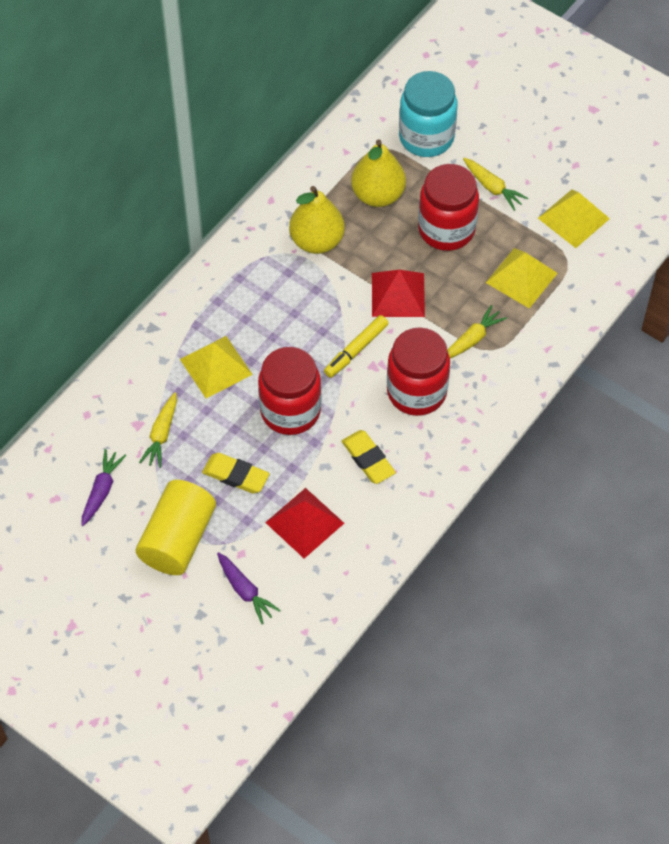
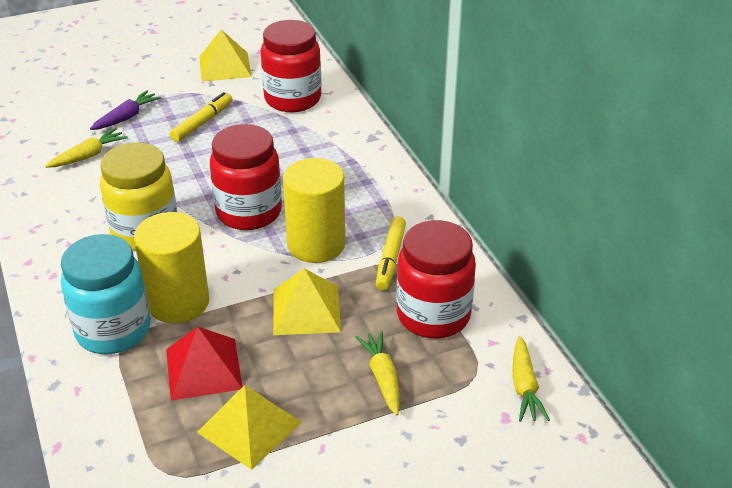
purple carrot: 2 -> 1
red pyramid: 2 -> 1
yellow cylinder: 1 -> 2
yellow eraser: 2 -> 0
yellow jar: 0 -> 1
yellow marker: 1 -> 2
yellow pear: 2 -> 0

